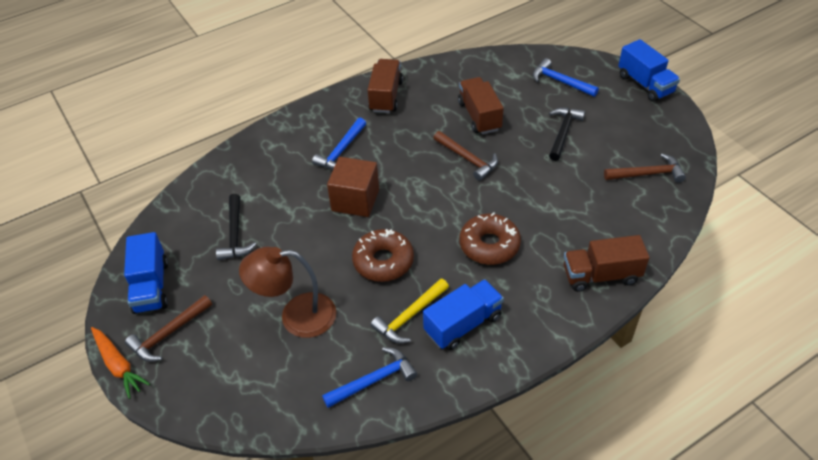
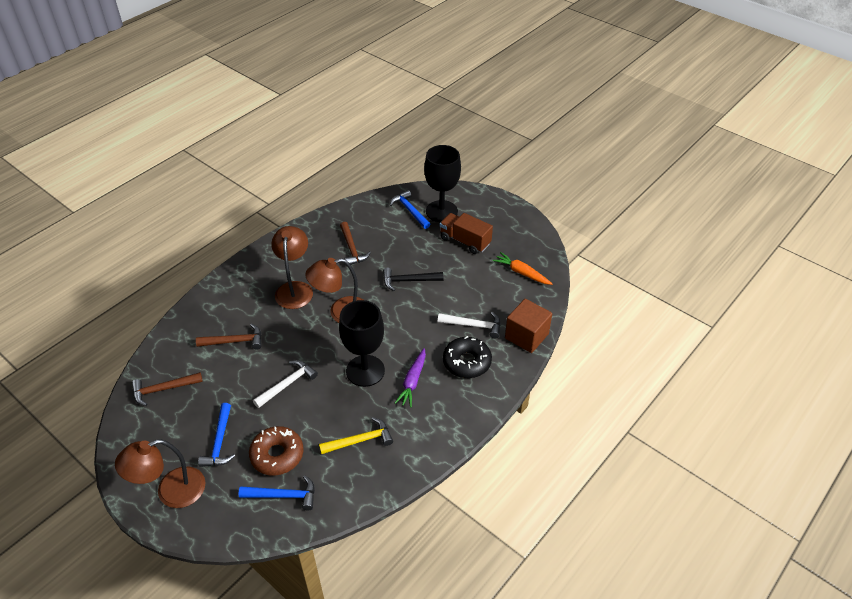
black donut: 0 -> 1
black goblet: 0 -> 2
black hammer: 2 -> 1
blue truck: 3 -> 0
brown donut: 2 -> 1
brown lamp: 1 -> 3
brown truck: 3 -> 1
purple carrot: 0 -> 1
white hammer: 0 -> 2

